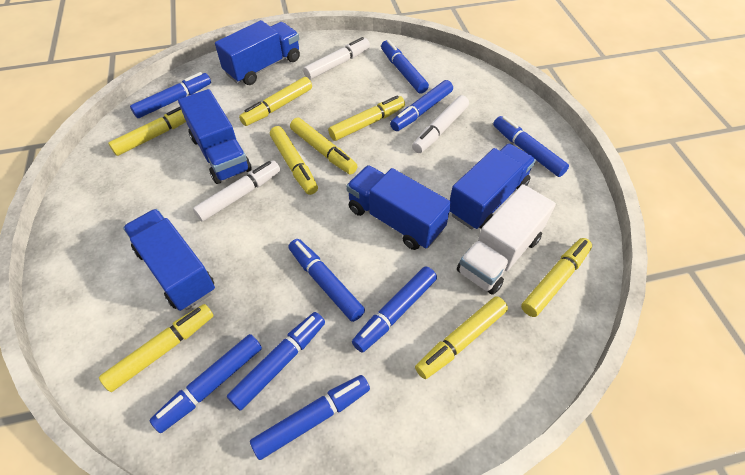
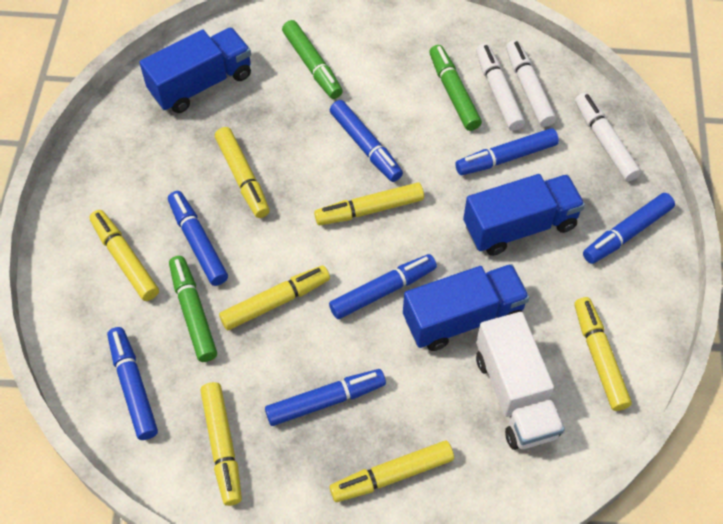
blue marker: 9 -> 7
blue truck: 5 -> 3
green marker: 0 -> 3
yellow marker: 8 -> 7

